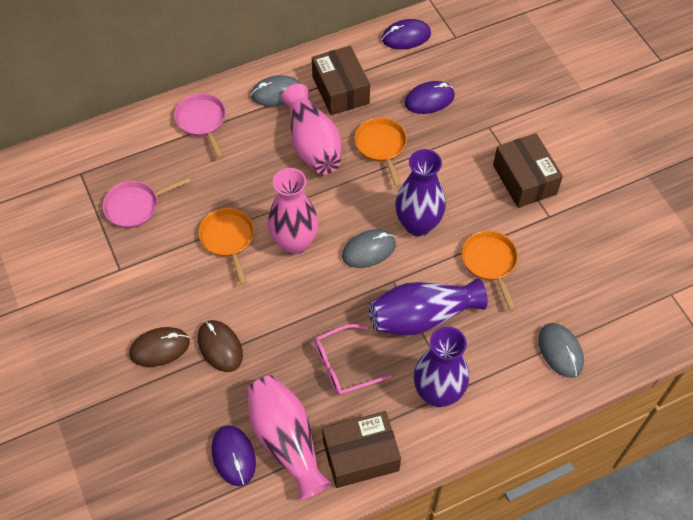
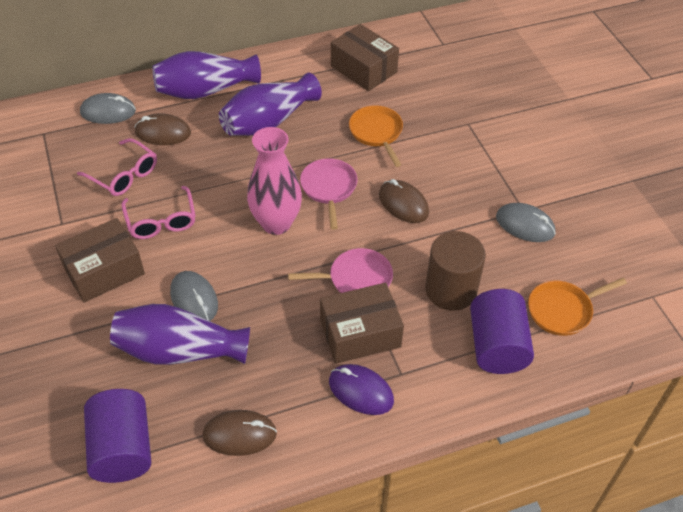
brown cylinder: 0 -> 1
brown mouse: 2 -> 3
orange pan: 3 -> 2
pink glasses: 1 -> 2
pink vase: 3 -> 1
purple cylinder: 0 -> 2
purple mouse: 3 -> 1

